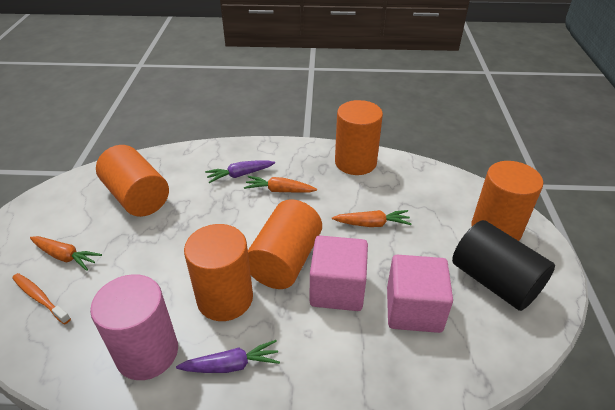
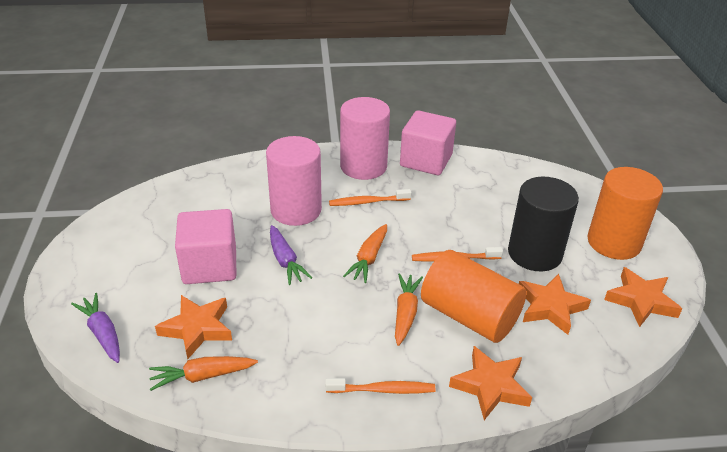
orange cylinder: 5 -> 2
orange star: 0 -> 4
orange toothbrush: 1 -> 3
pink cylinder: 1 -> 2

